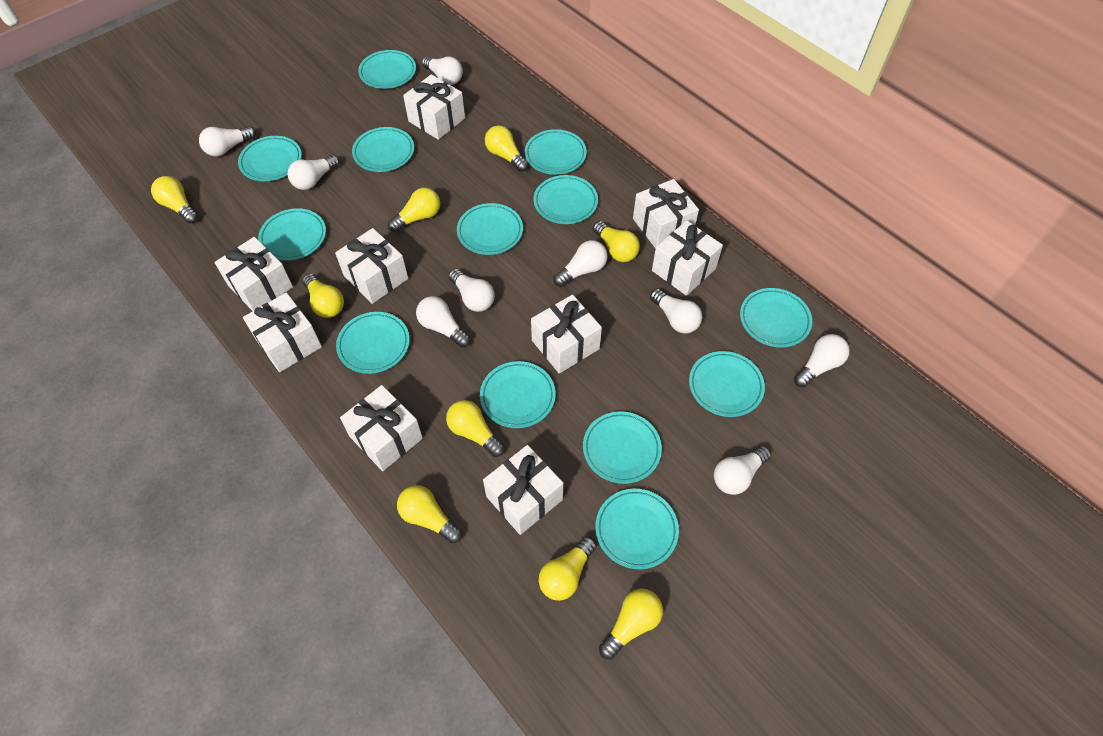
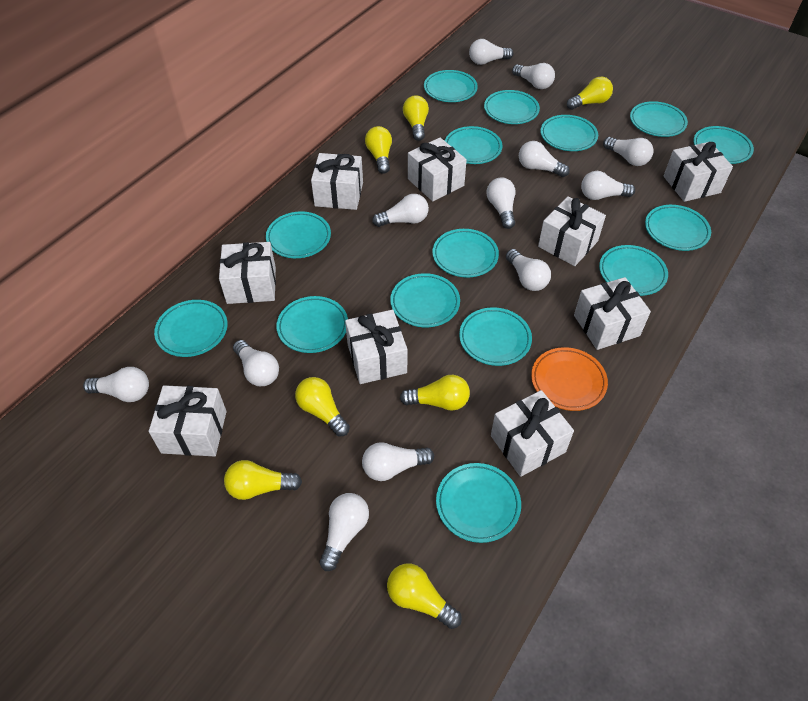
orange plate: 0 -> 1
turquoise plate: 13 -> 15
white light bulb: 9 -> 12
yellow light bulb: 9 -> 7

